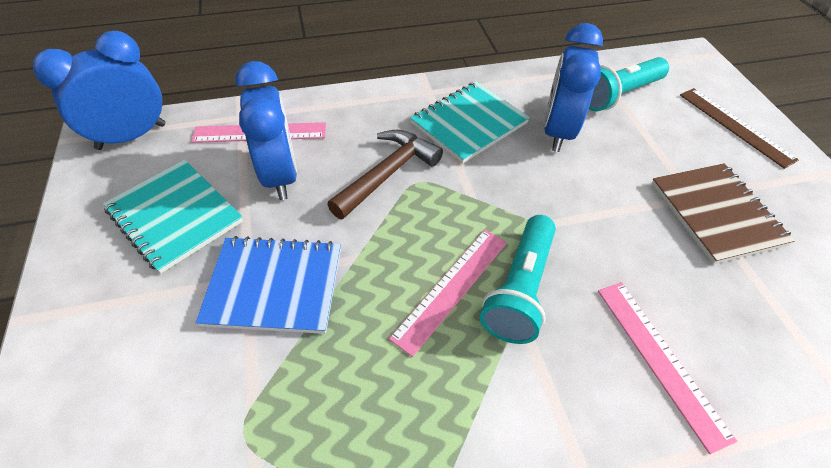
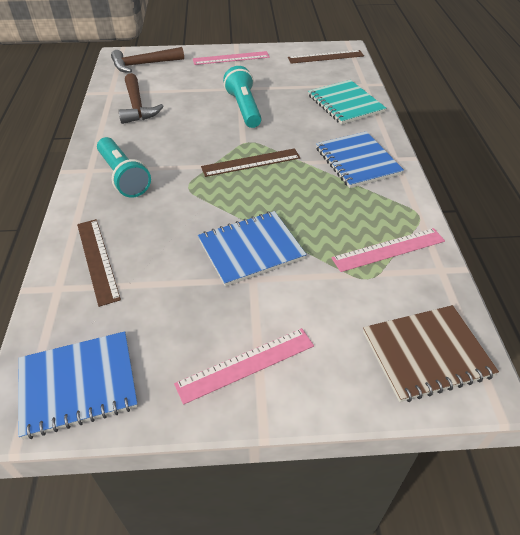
blue clock: 3 -> 0
blue notebook: 1 -> 3
brown hammer: 1 -> 2
brown ruler: 1 -> 3
turquoise notebook: 2 -> 1

